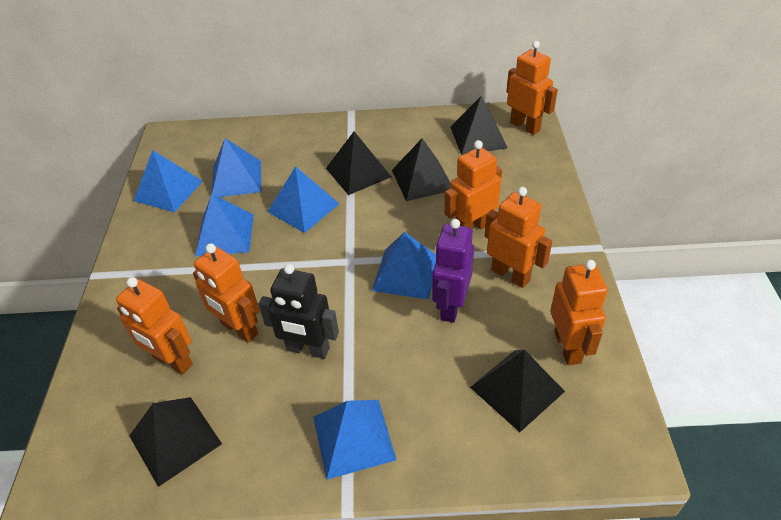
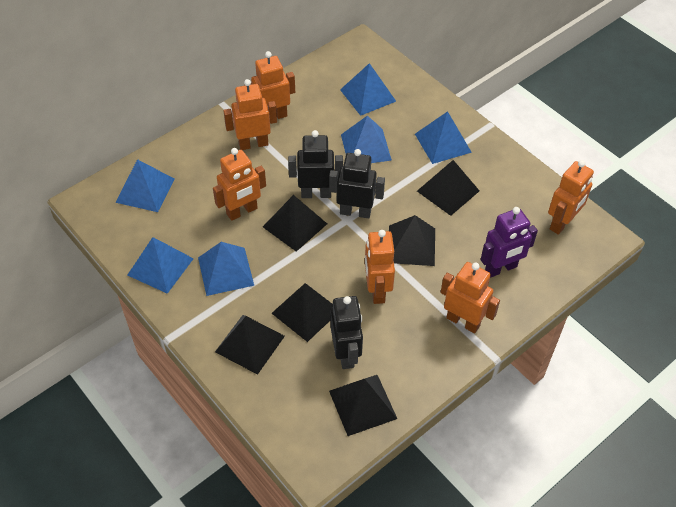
black pyramid: 5 -> 6
black robot: 1 -> 3

